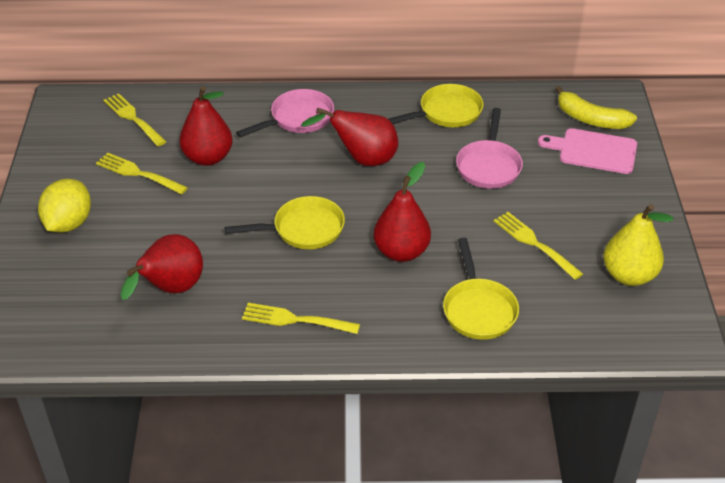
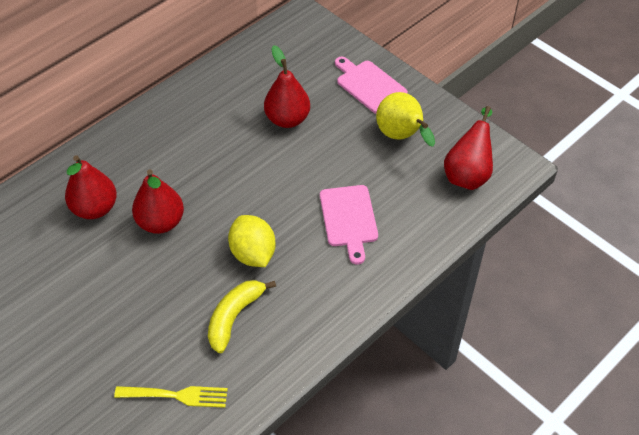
pink cutting board: 1 -> 2
pink pan: 2 -> 0
yellow fork: 4 -> 1
yellow pan: 3 -> 0

